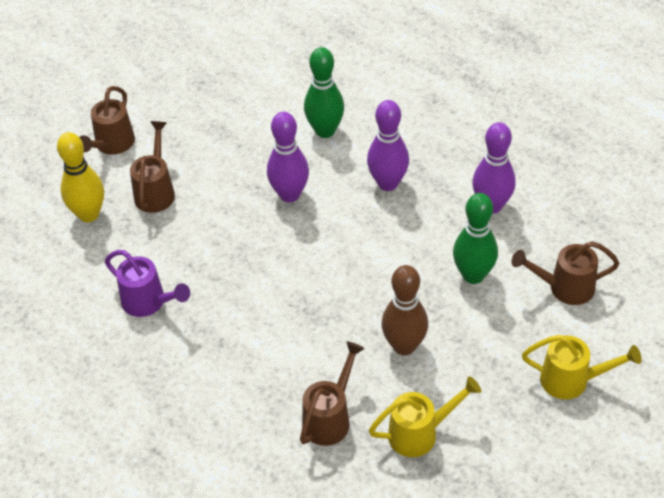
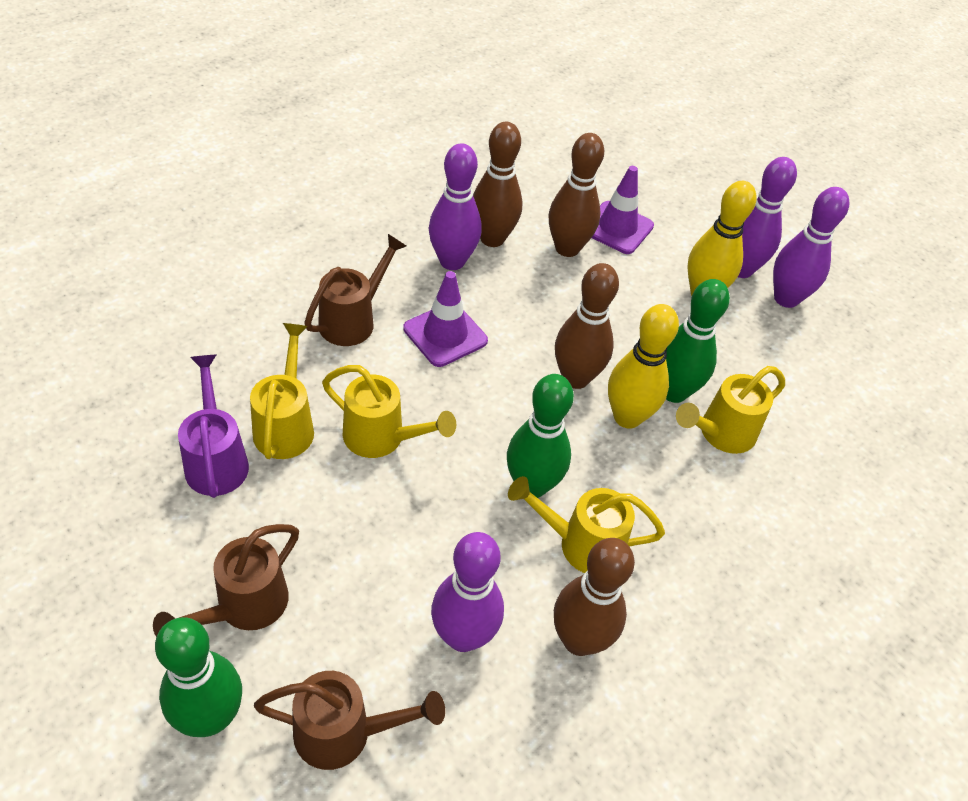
brown bowling pin: 1 -> 4
brown watering can: 4 -> 3
green bowling pin: 2 -> 3
purple bowling pin: 3 -> 4
purple traffic cone: 0 -> 2
yellow bowling pin: 1 -> 2
yellow watering can: 2 -> 4

